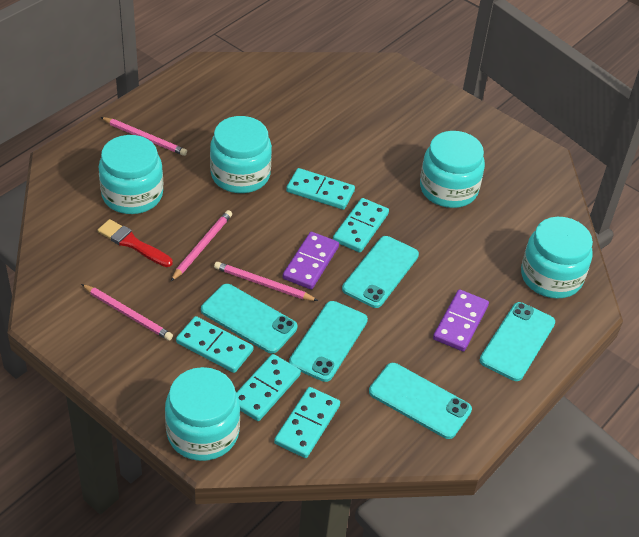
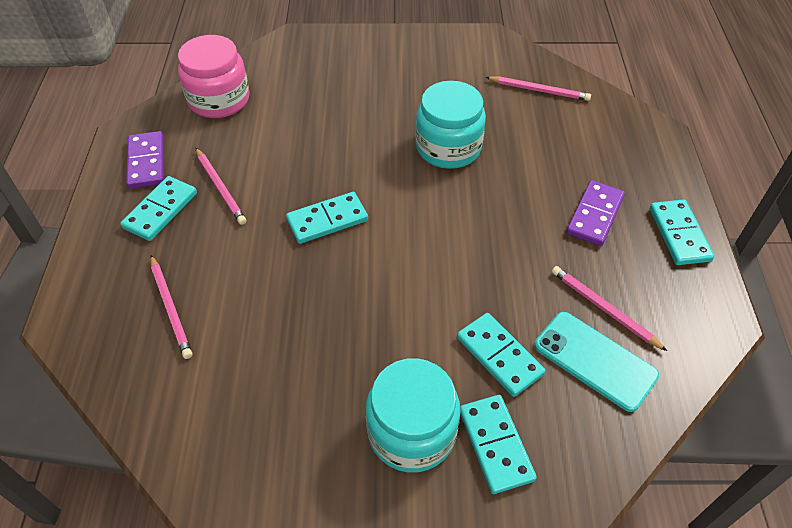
pink jar: 0 -> 1
red brush: 1 -> 0
turquoise jar: 5 -> 2
turquoise phone: 5 -> 1

